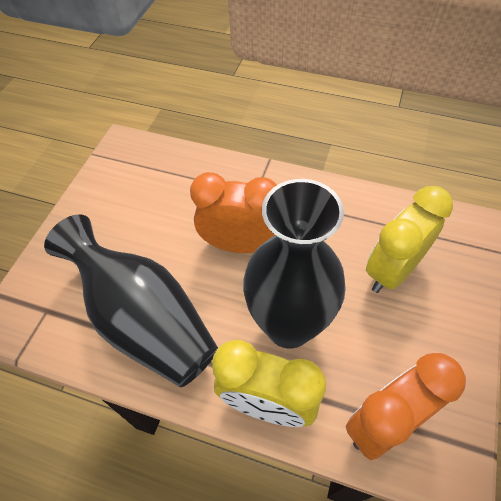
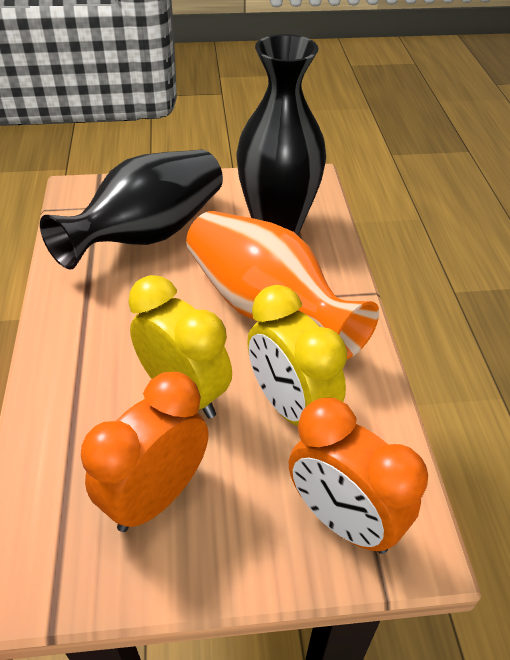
orange vase: 0 -> 1

